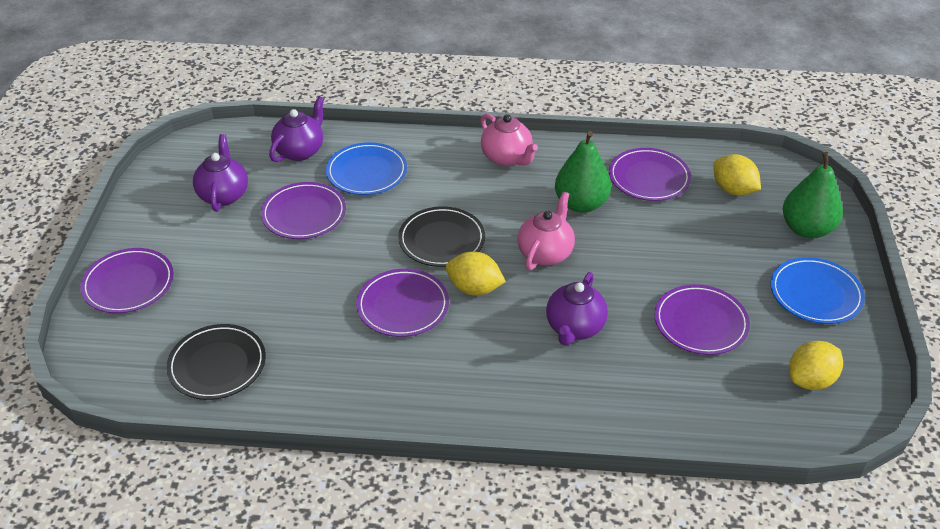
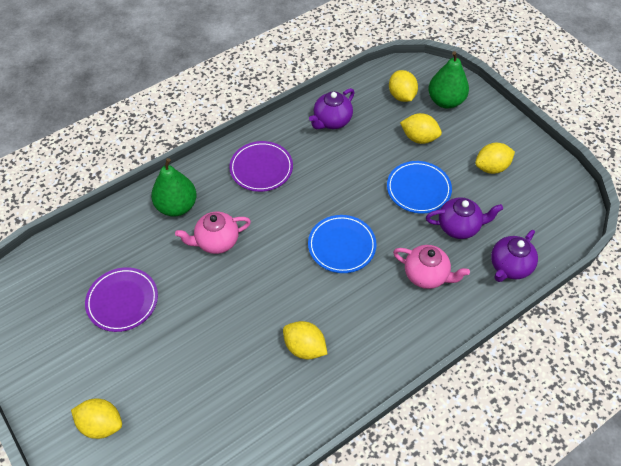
black plate: 2 -> 0
purple plate: 5 -> 2
yellow lemon: 3 -> 5

